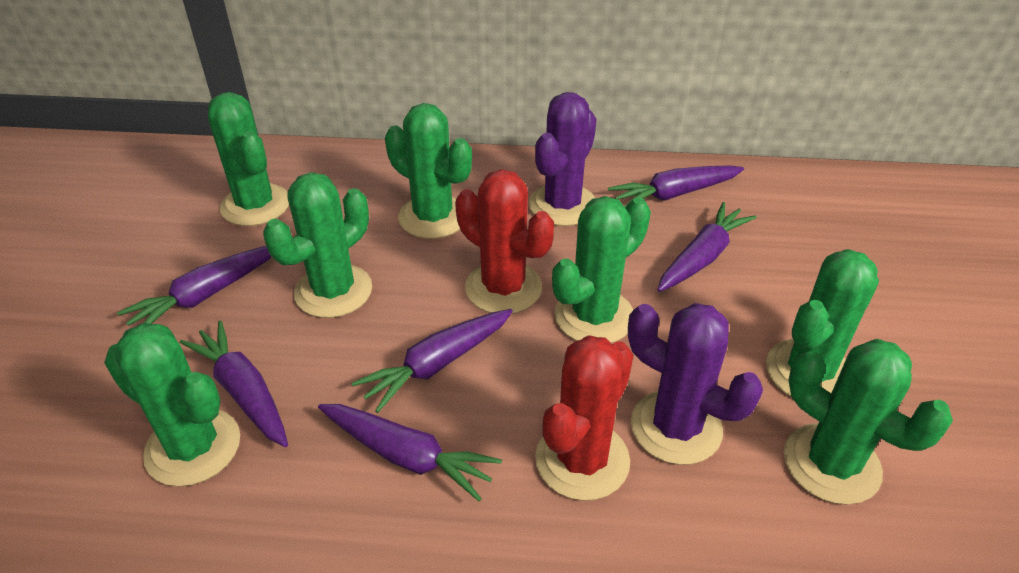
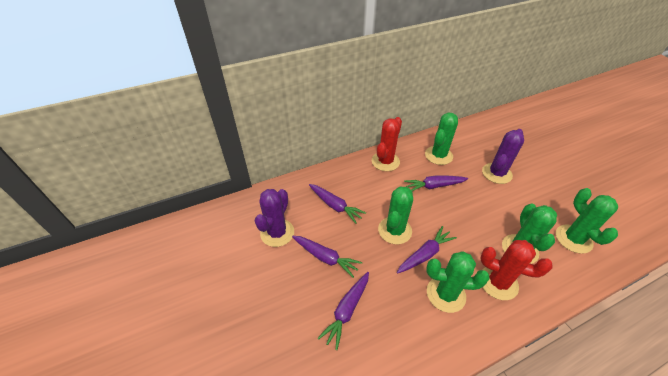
green cactus: 7 -> 5
purple carrot: 6 -> 5

